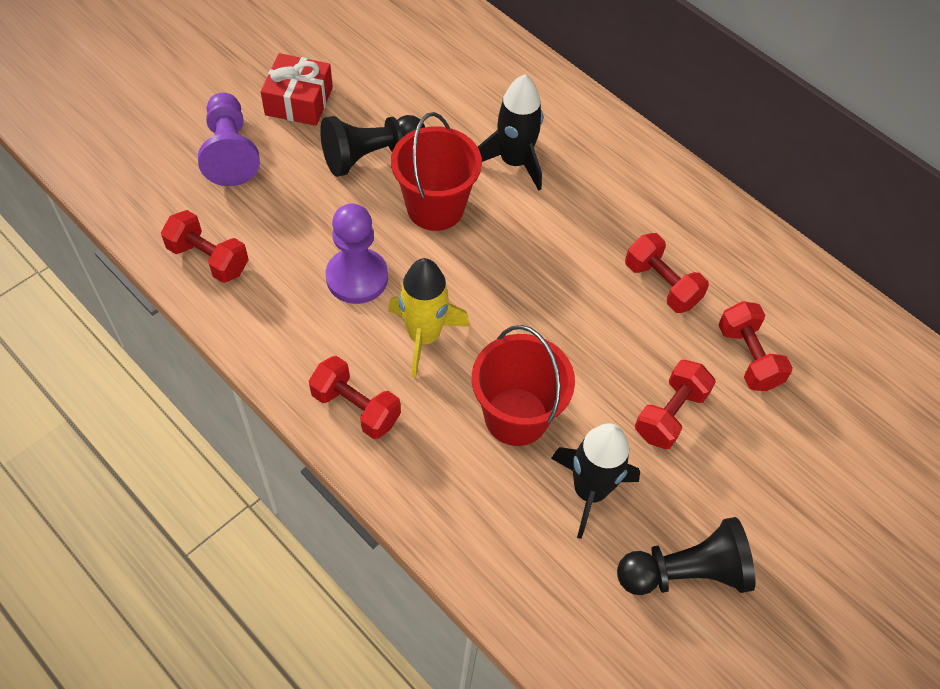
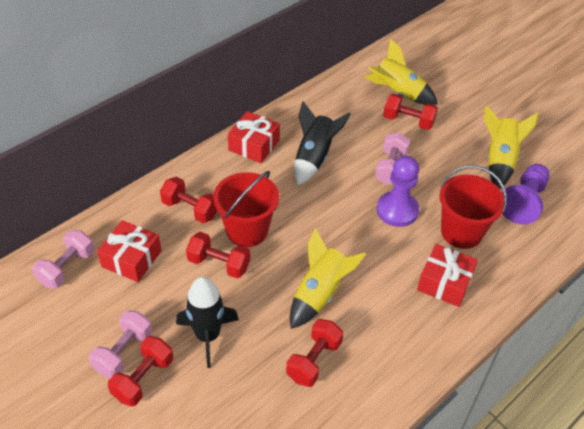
black pawn: 2 -> 0
pink dumbbell: 0 -> 3
red gift: 1 -> 3
yellow rocket: 1 -> 3

